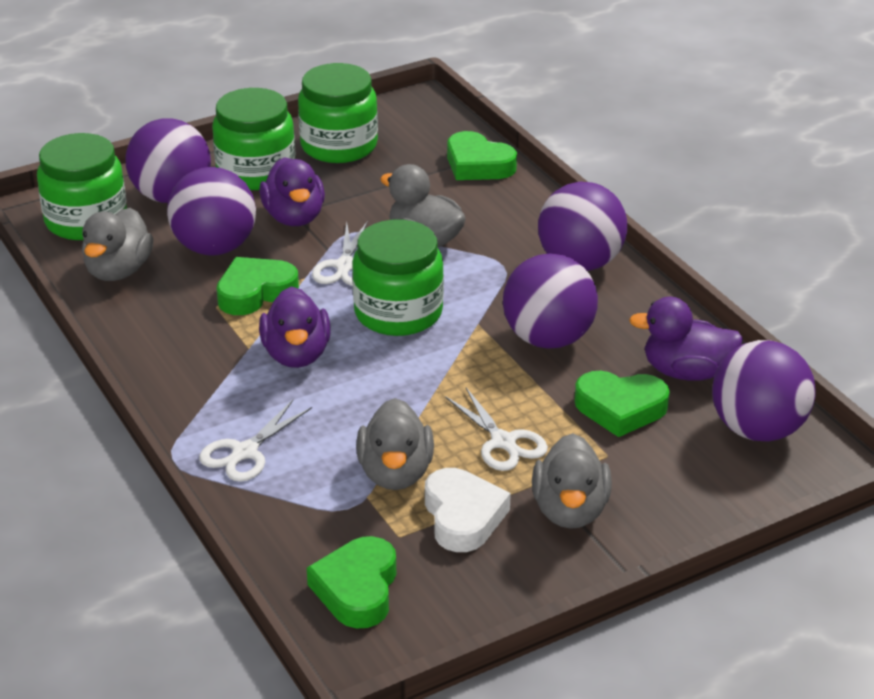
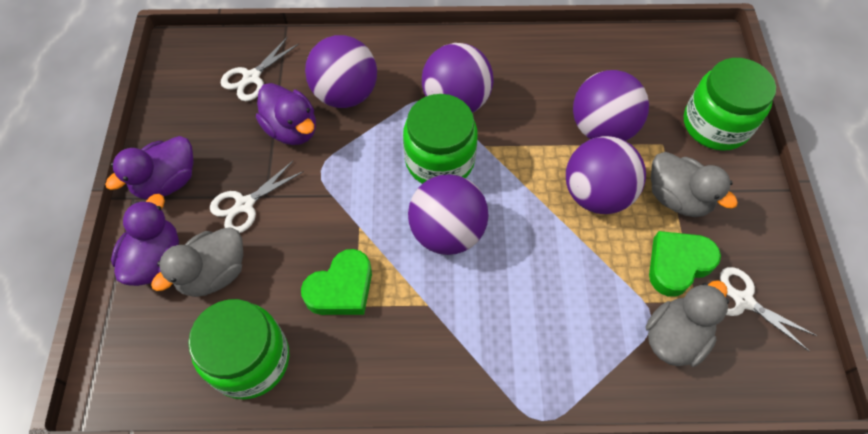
green heart: 4 -> 2
green jar: 4 -> 3
grey duck: 4 -> 3
white heart: 1 -> 0

